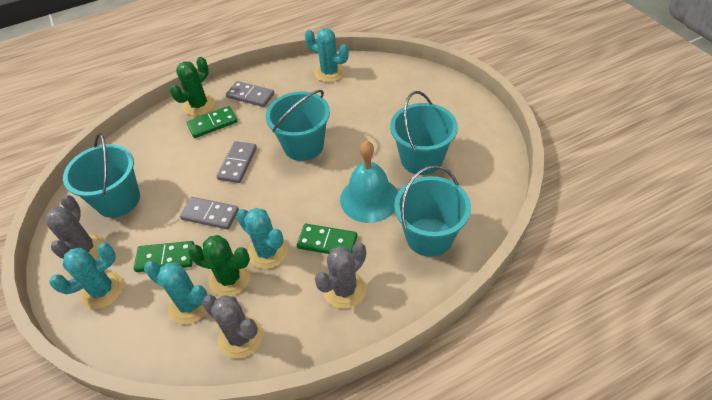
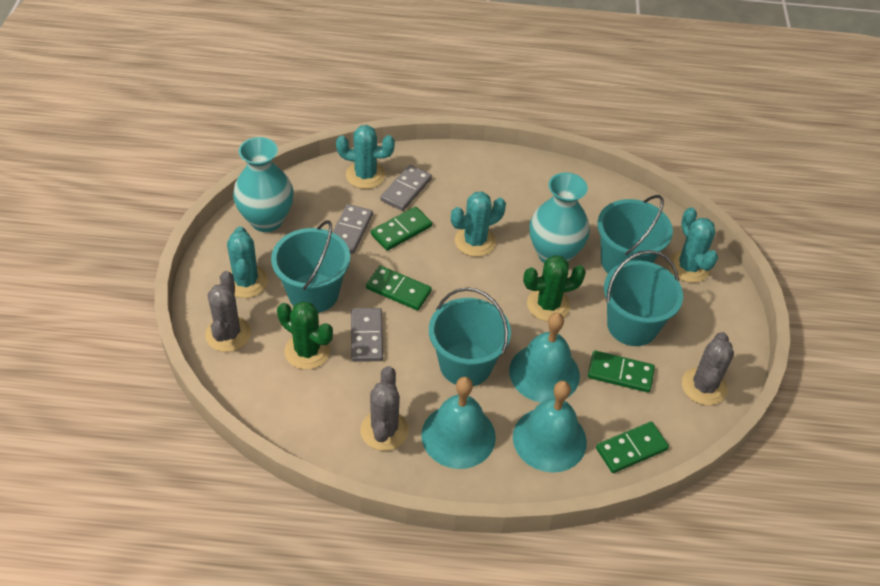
green domino: 3 -> 4
turquoise bell: 1 -> 3
turquoise vase: 0 -> 2

